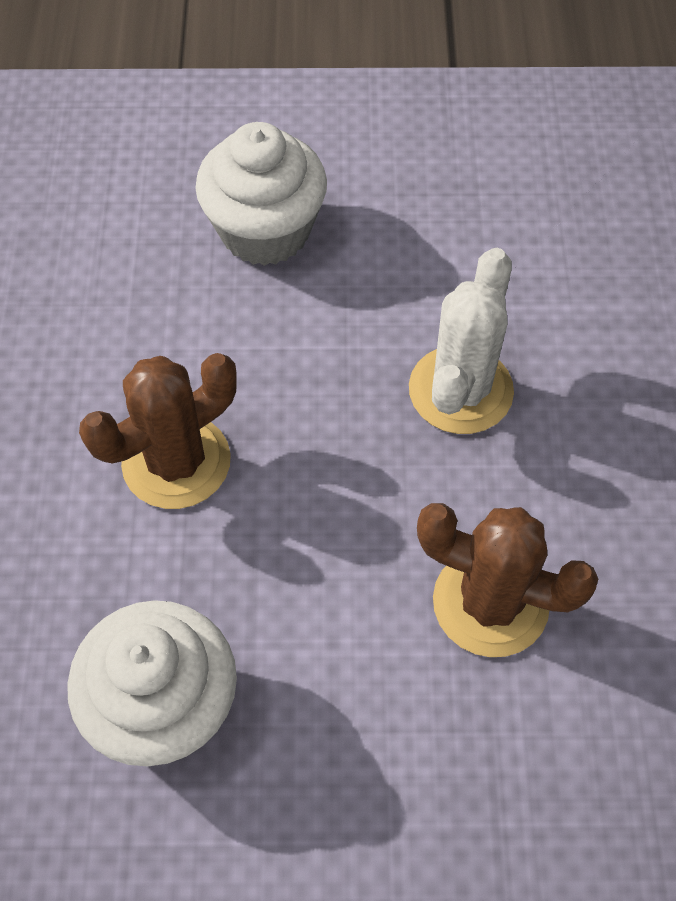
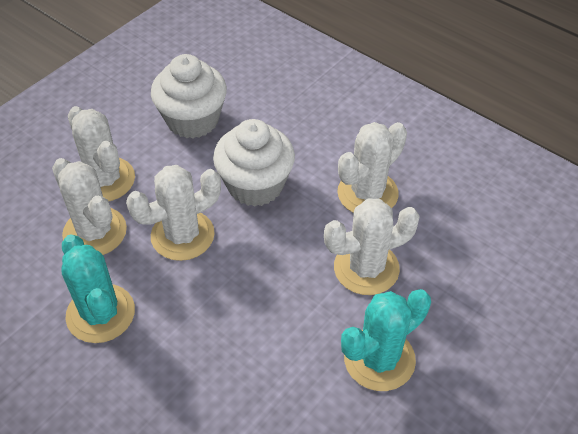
brown cactus: 2 -> 0
turquoise cactus: 0 -> 2
white cactus: 1 -> 5

